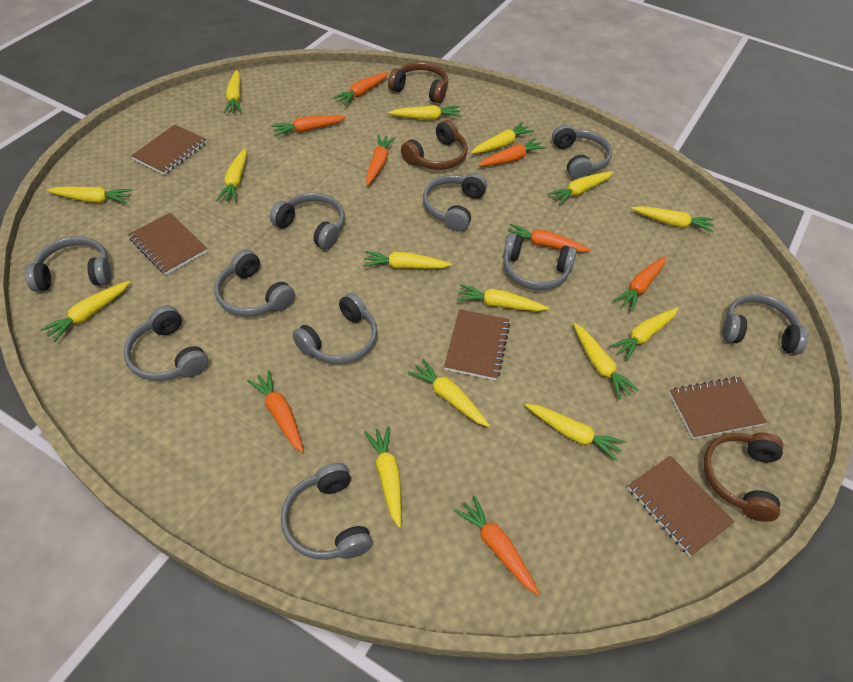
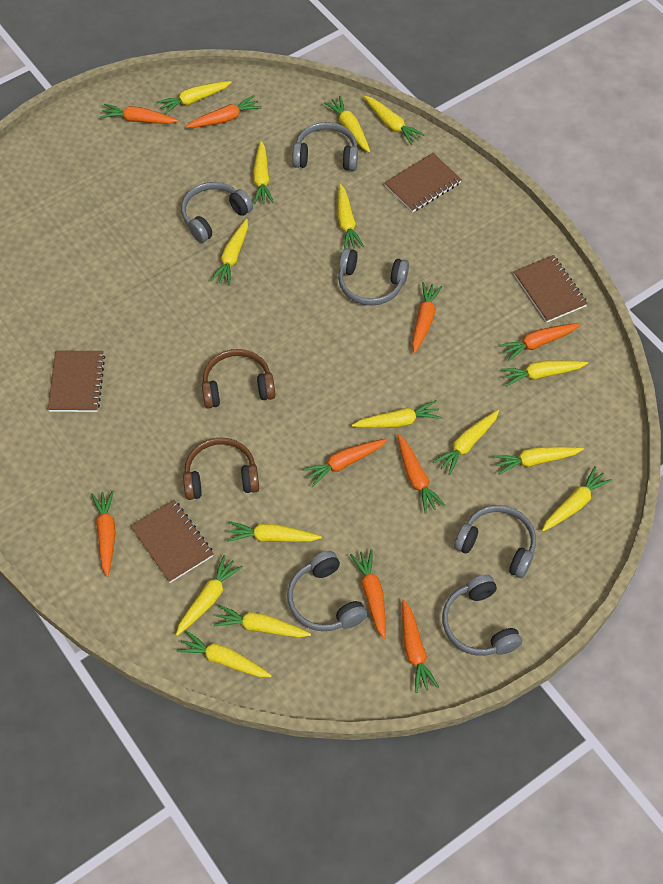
brown headphones: 3 -> 2
brown notebook: 5 -> 4
grey headphones: 10 -> 6
orange carrot: 8 -> 9

